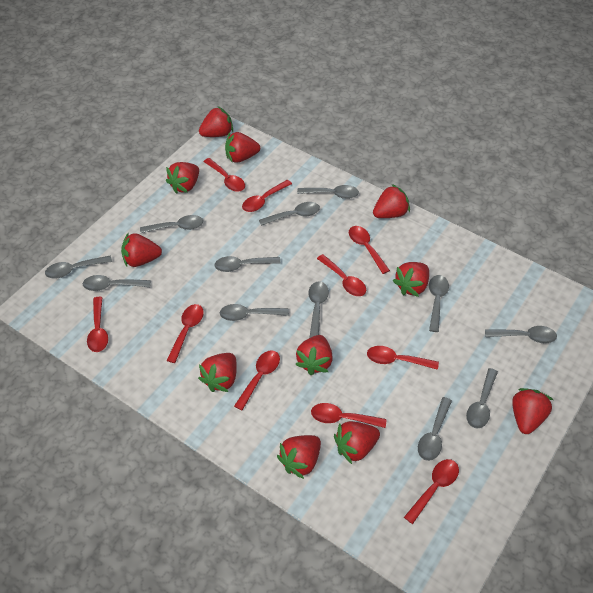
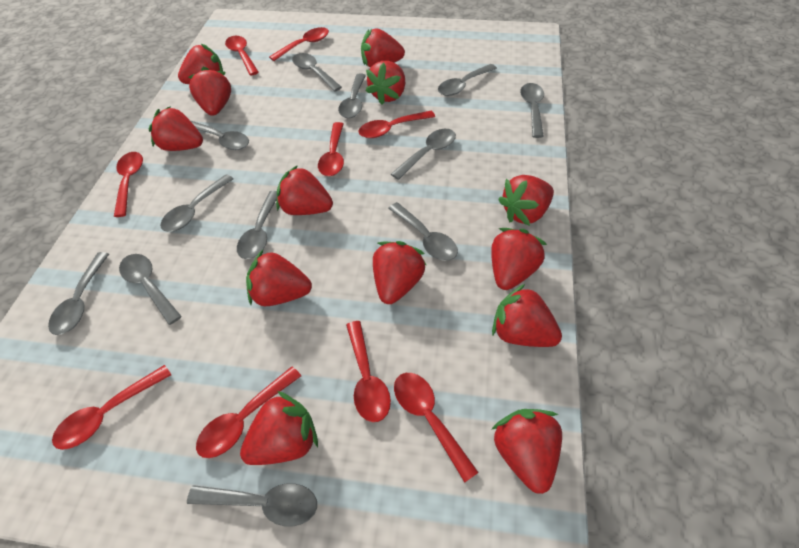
red spoon: 10 -> 9
red strawberry: 11 -> 13

